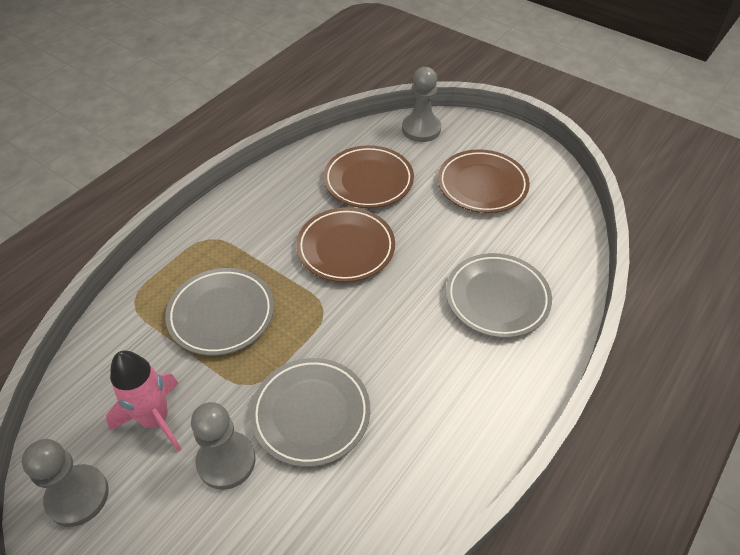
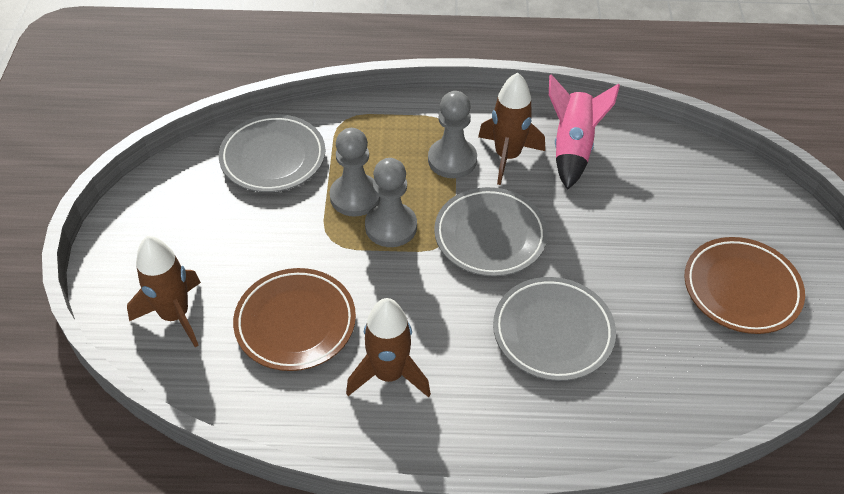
brown plate: 3 -> 2
brown rocket: 0 -> 3

